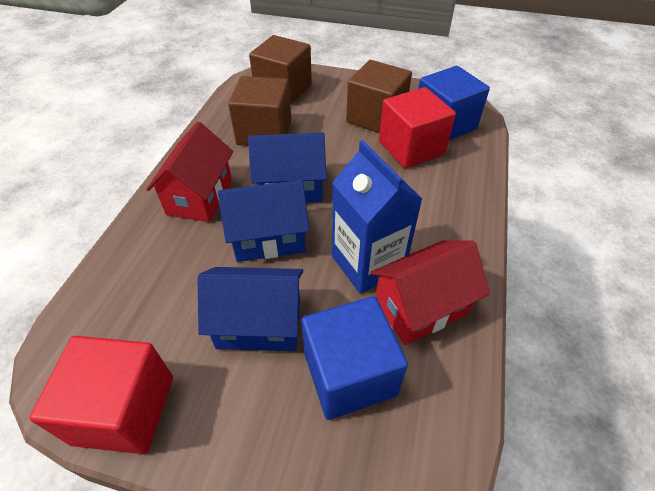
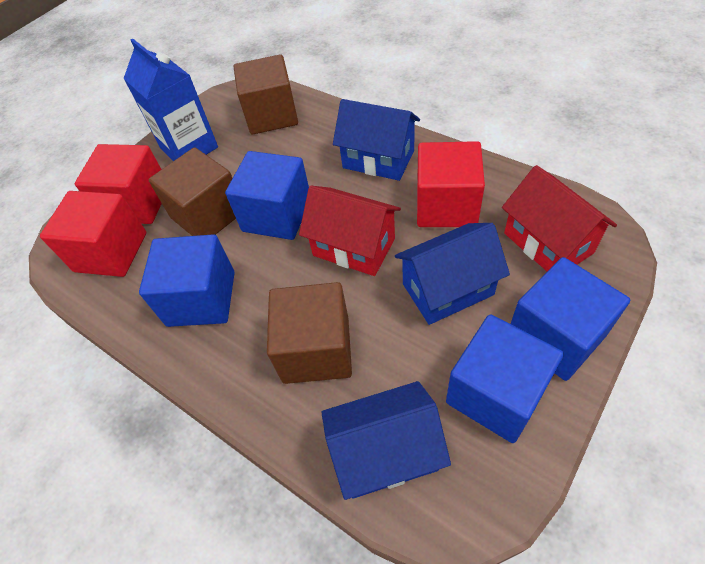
blue cube: 2 -> 4
red cube: 2 -> 3

